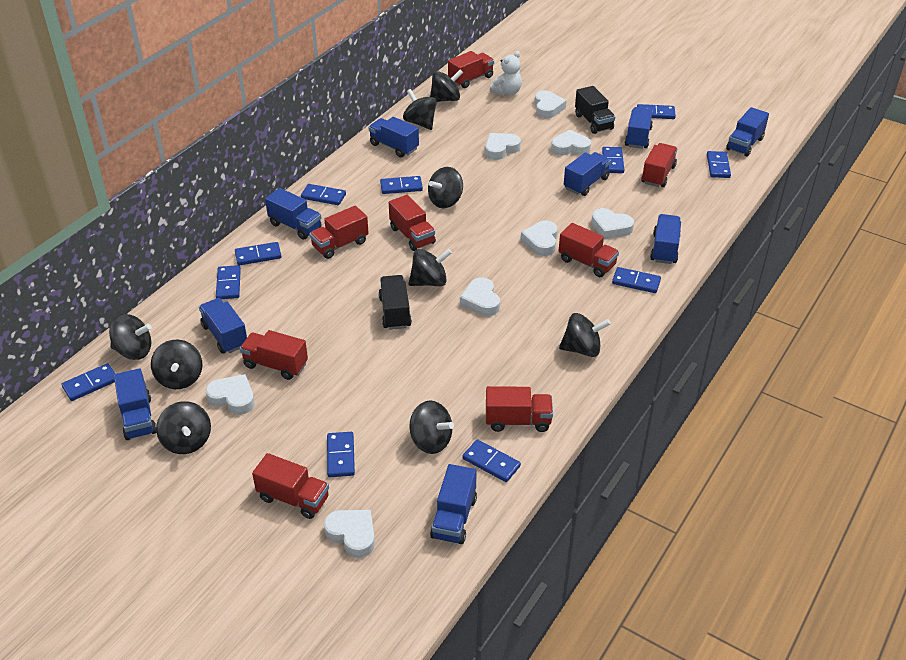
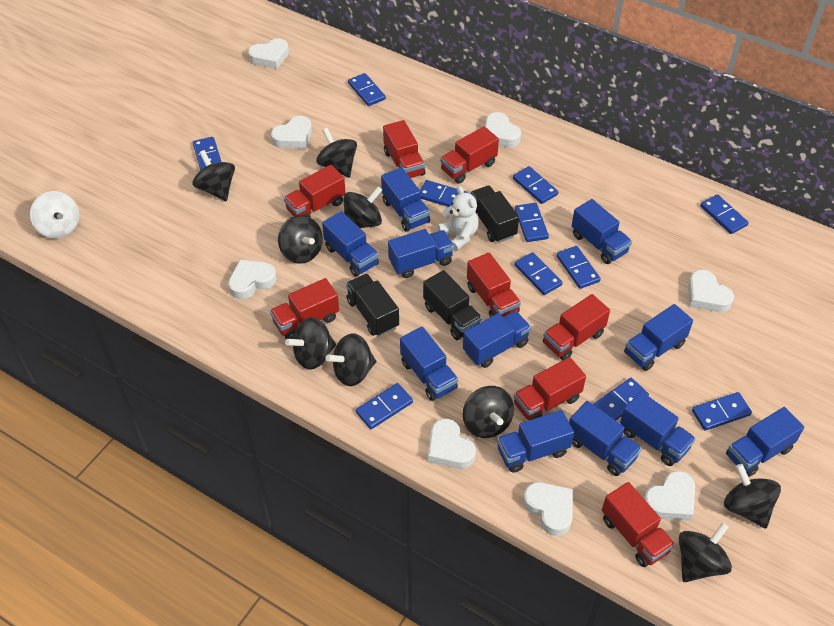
black truck: 2 -> 3
blue truck: 9 -> 11
white spinning top: 0 -> 1

